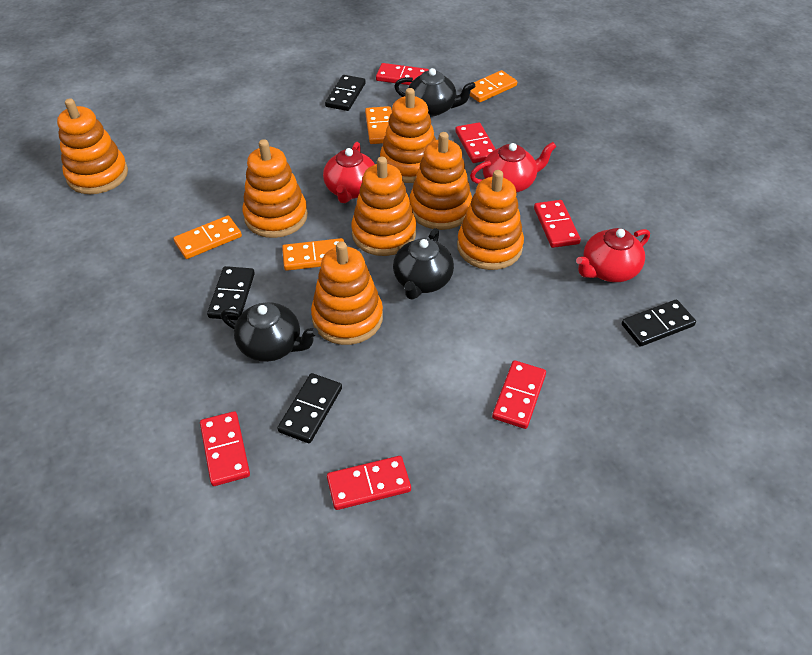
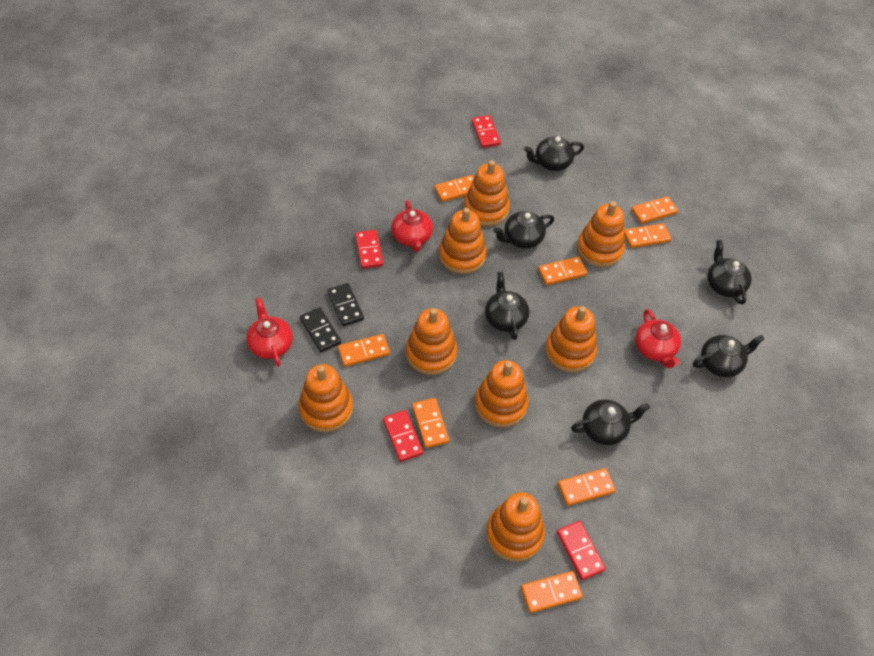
black domino: 4 -> 2
black teapot: 3 -> 6
orange domino: 4 -> 8
orange stacking toy: 7 -> 8
red domino: 6 -> 4

